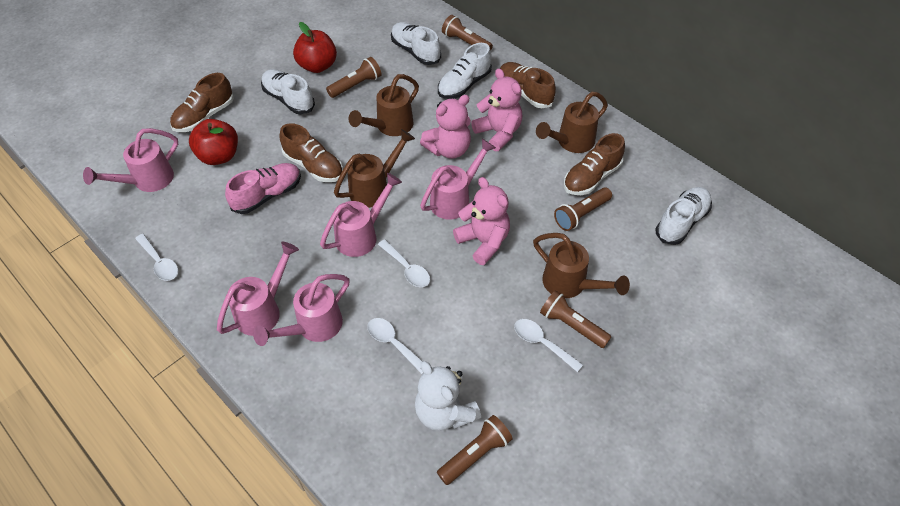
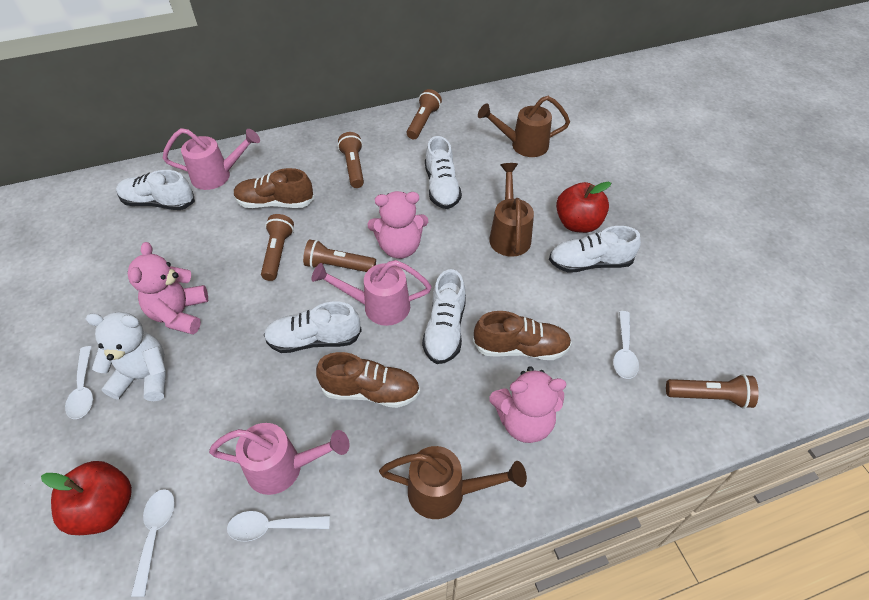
brown shoe: 4 -> 3
brown watering can: 4 -> 3
pink shoe: 1 -> 0
pink watering can: 5 -> 3
white shoe: 4 -> 5

